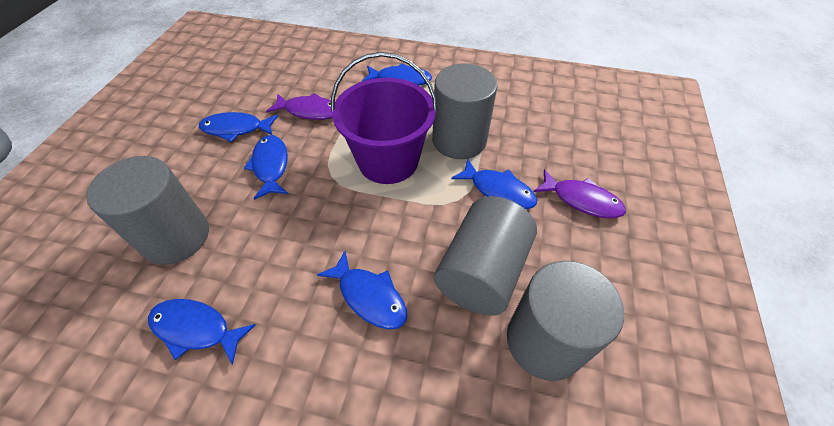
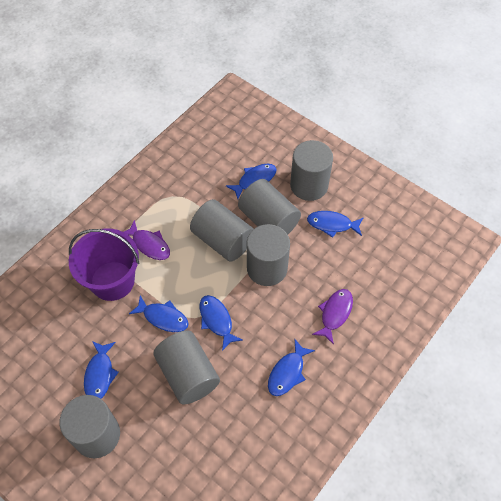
grey cylinder: 4 -> 6

